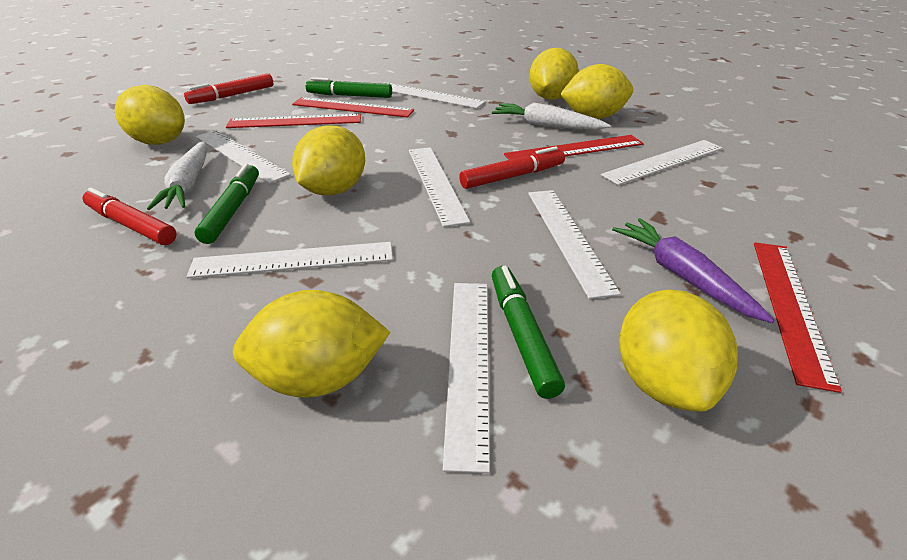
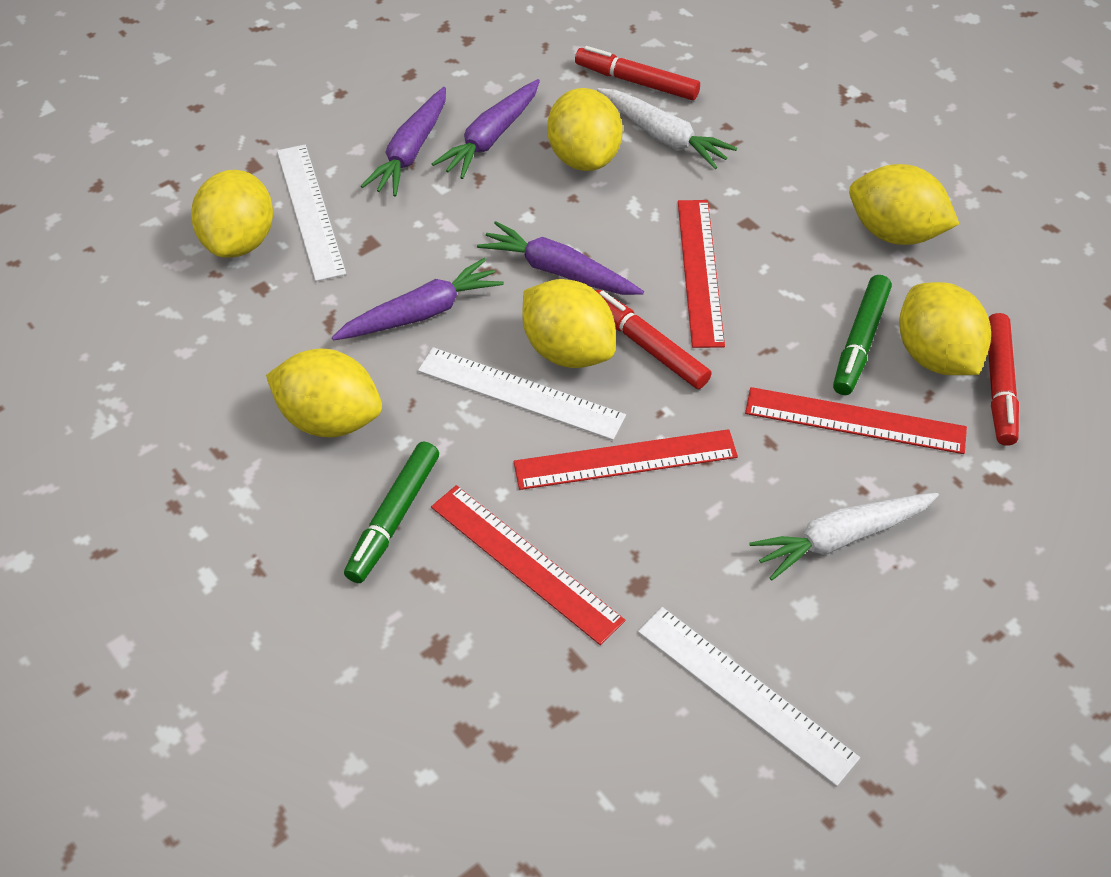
green marker: 3 -> 2
purple carrot: 1 -> 4
white ruler: 7 -> 3

